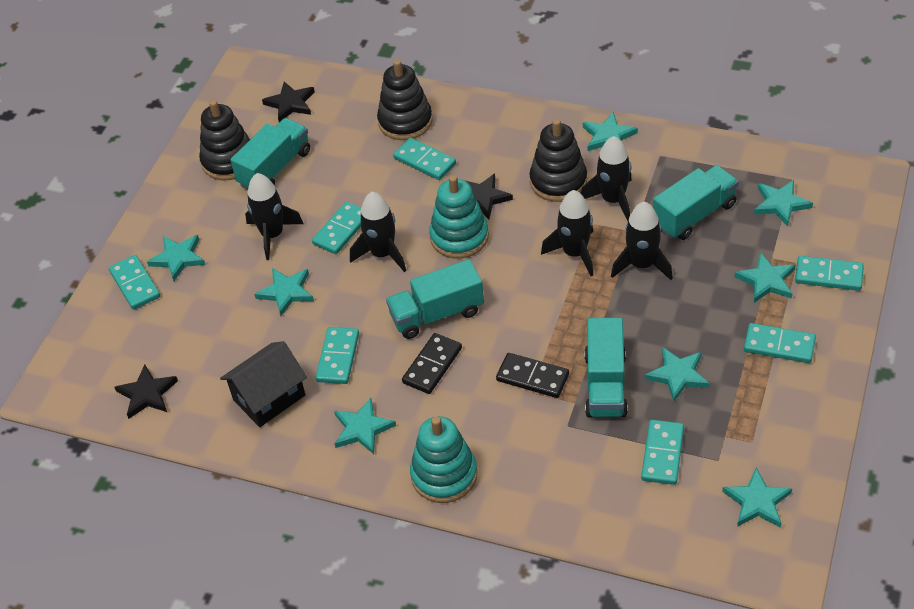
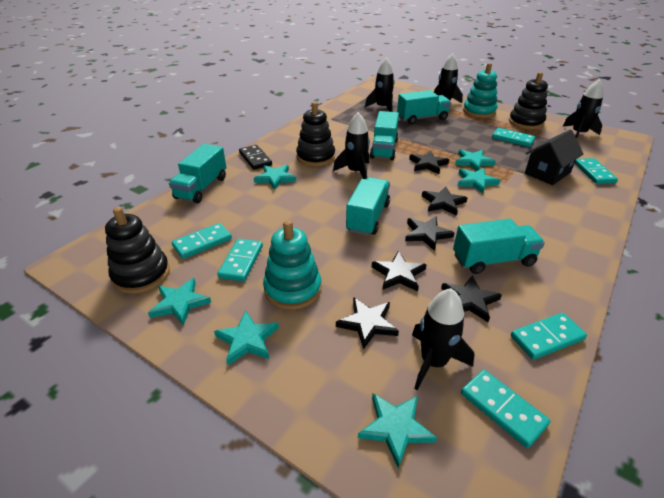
black domino: 2 -> 1
black star: 3 -> 6
turquoise domino: 7 -> 6
turquoise star: 8 -> 6
turquoise truck: 4 -> 5

